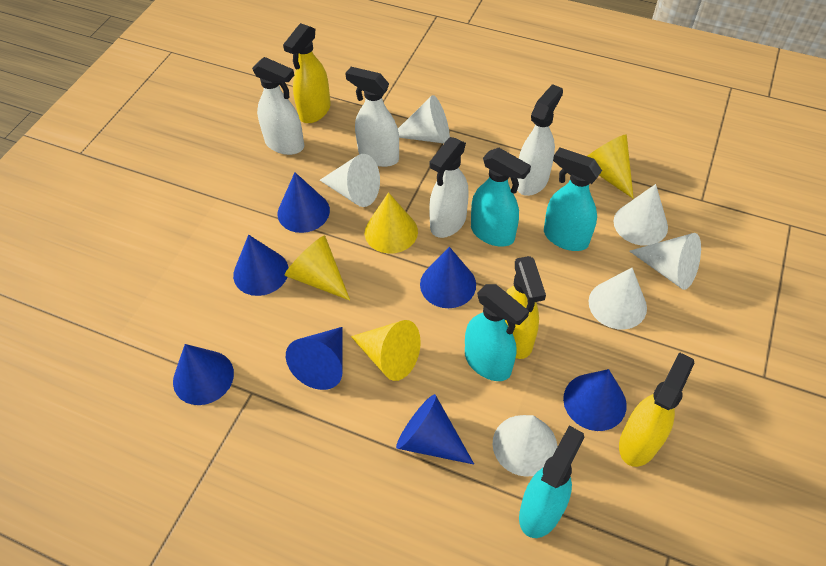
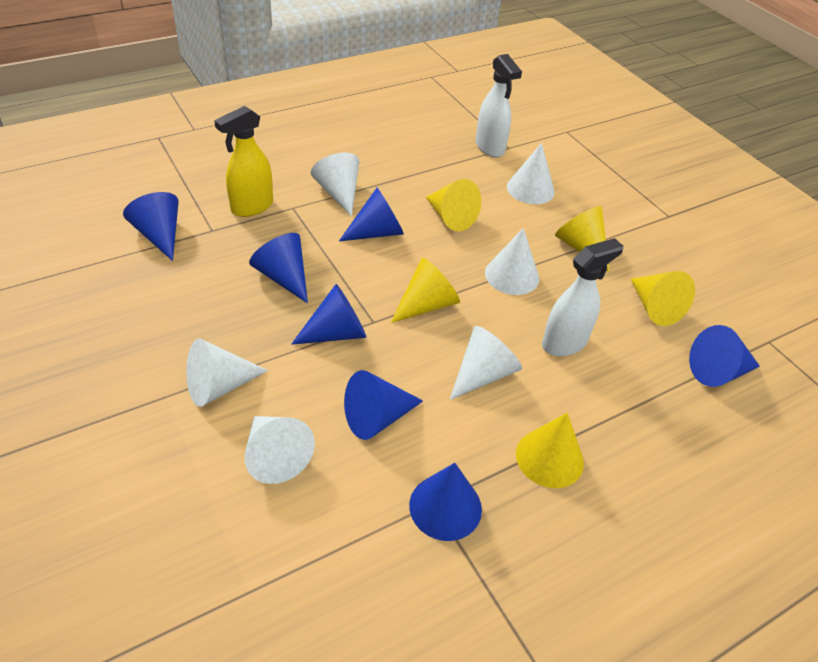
turquoise spray bottle: 4 -> 0
white spray bottle: 4 -> 2
yellow cone: 4 -> 5
yellow spray bottle: 3 -> 1

